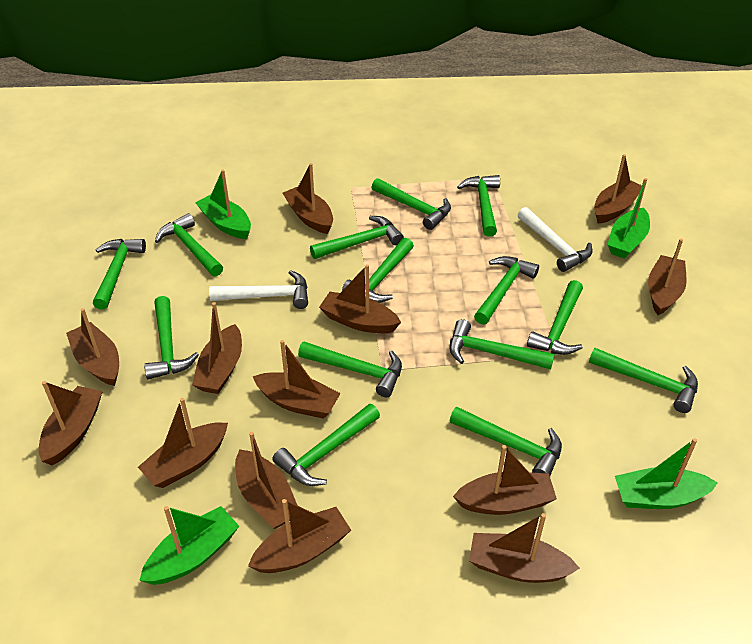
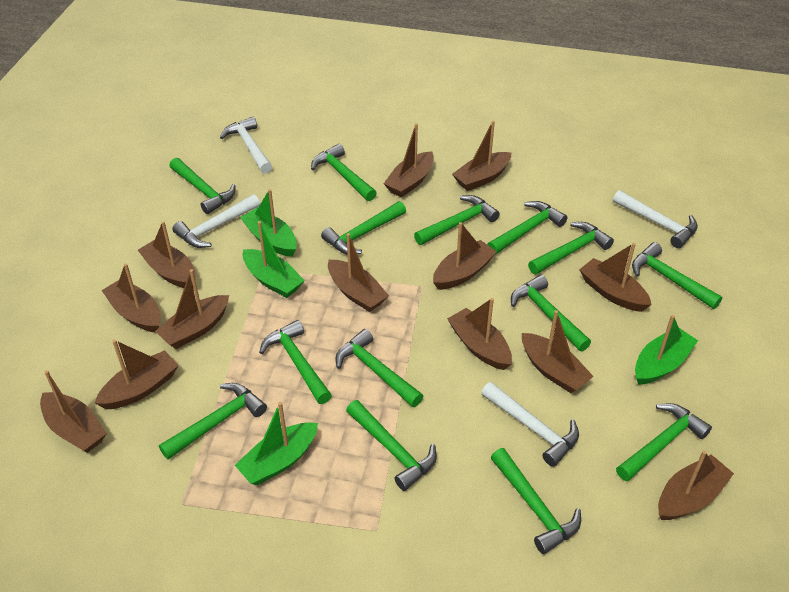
white hammer: 2 -> 4

